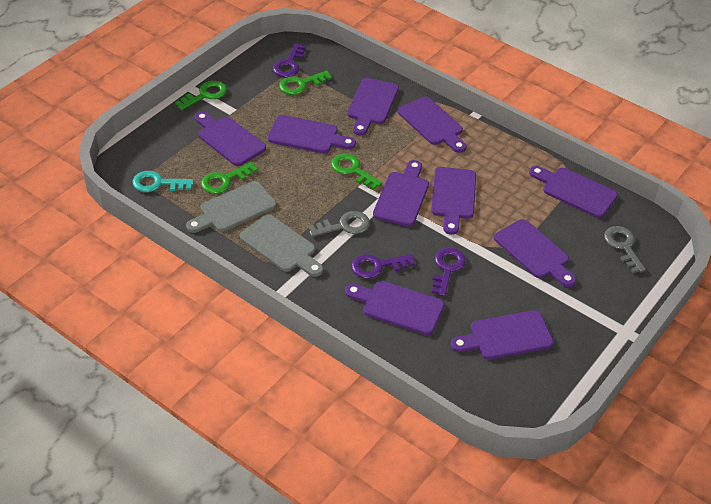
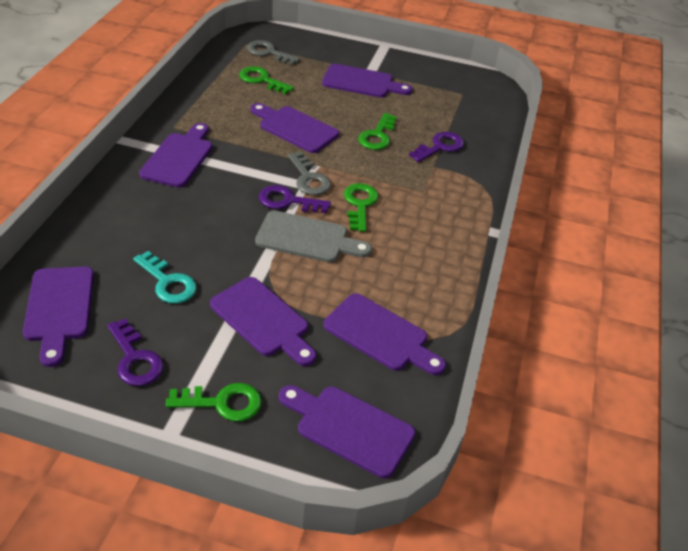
grey cutting board: 2 -> 1
purple cutting board: 10 -> 7

